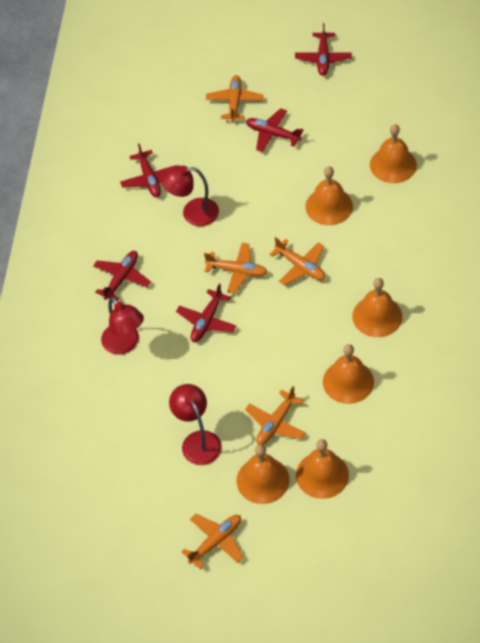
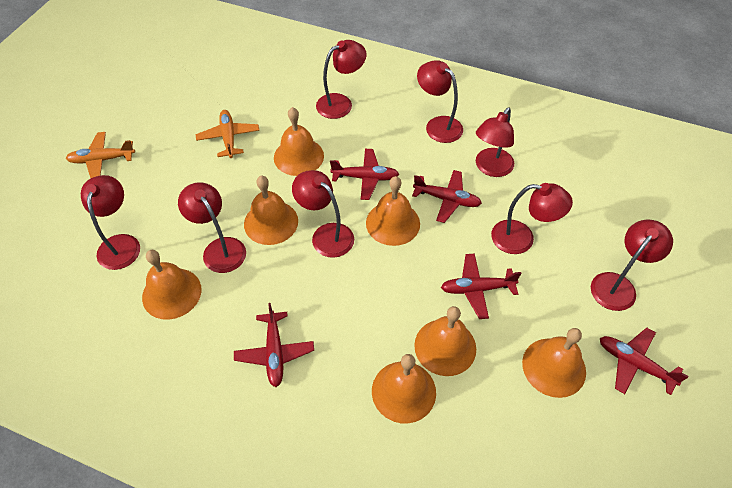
orange bell: 6 -> 7
orange plane: 5 -> 2
red lamp: 3 -> 8

